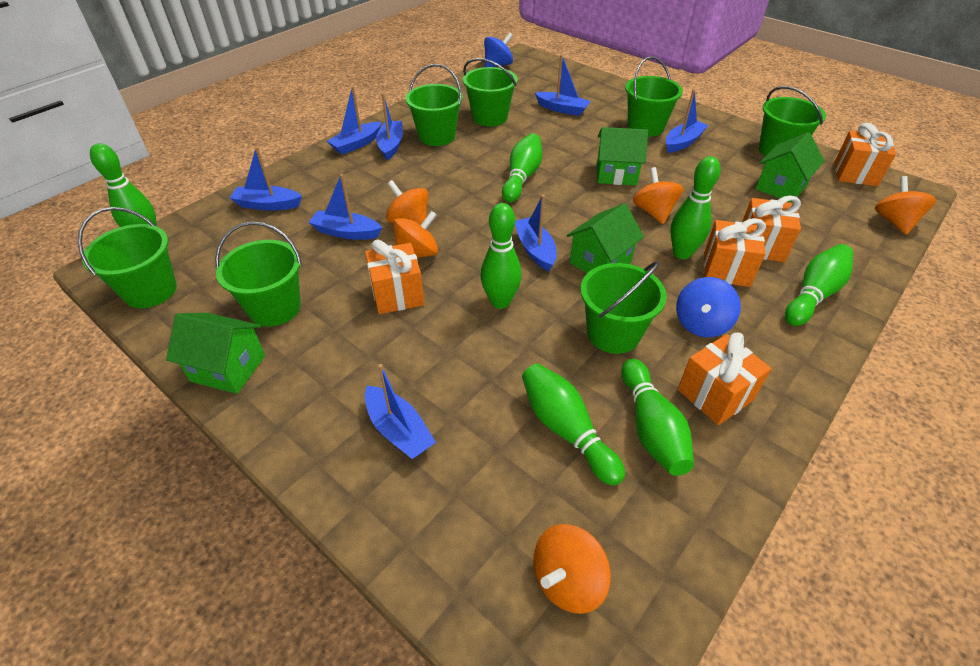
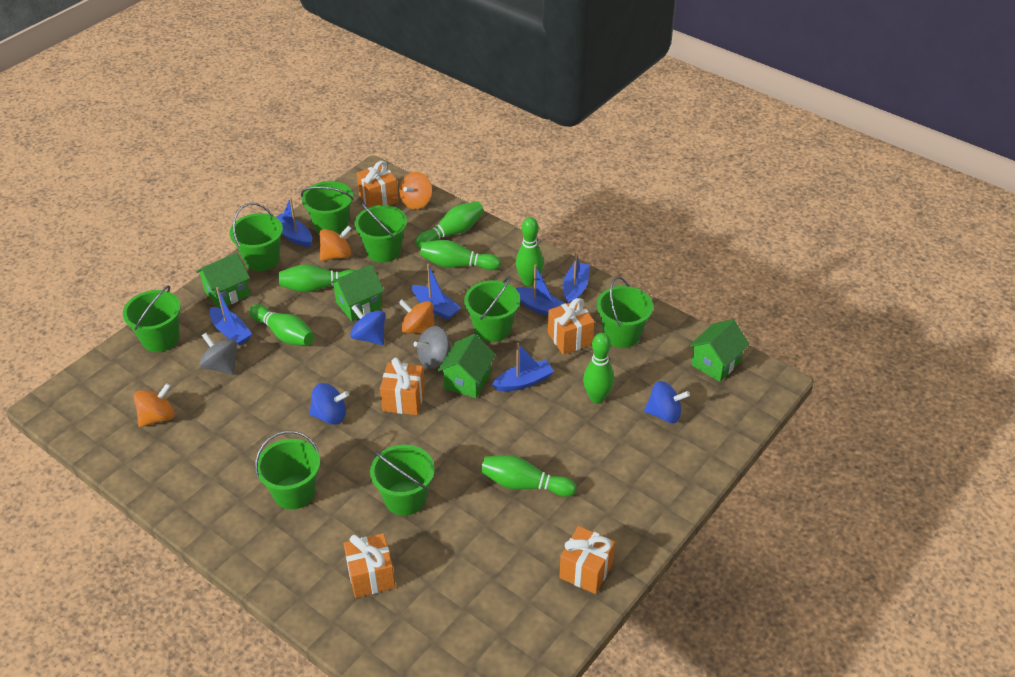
blue boat: 8 -> 6
blue spinning top: 2 -> 3
green bucket: 7 -> 8
grey spinning top: 0 -> 2
orange spinning top: 5 -> 4

